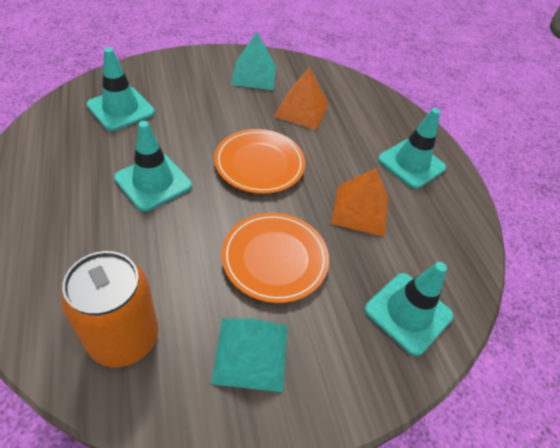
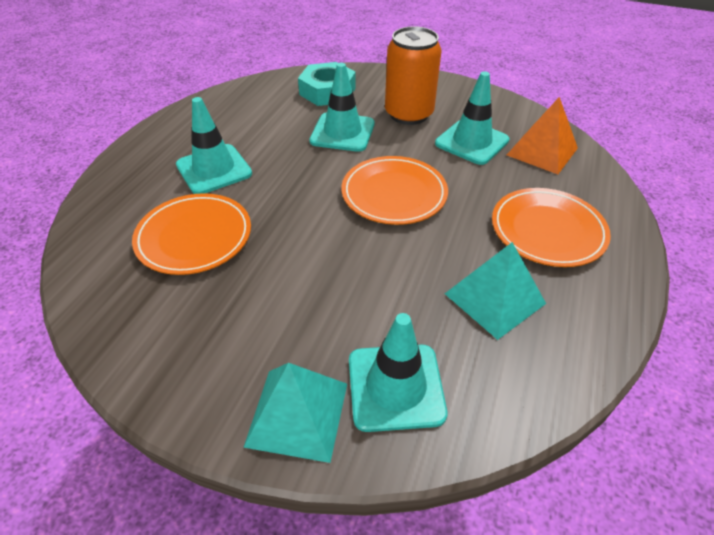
orange plate: 2 -> 3
orange pyramid: 2 -> 1
turquoise nut: 0 -> 1

